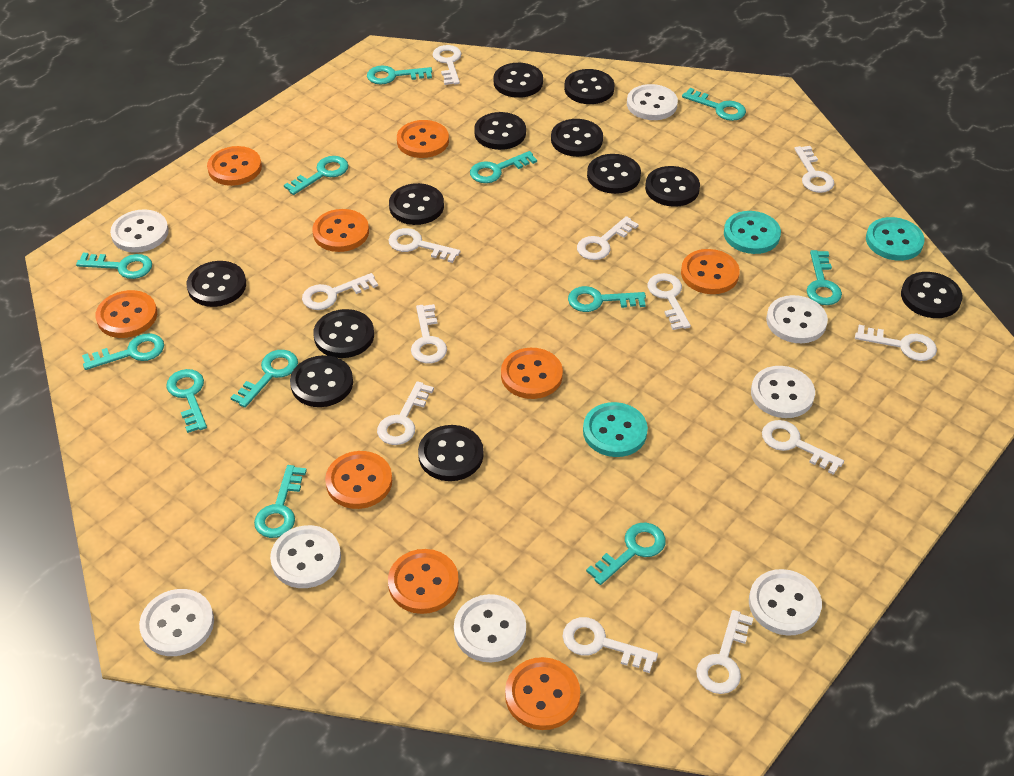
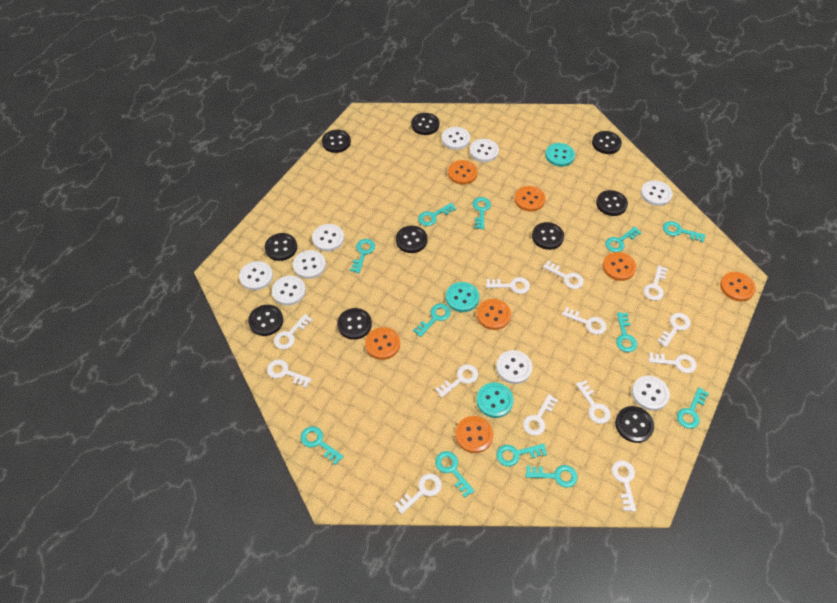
black button: 12 -> 10
orange button: 9 -> 7
white button: 8 -> 9
white key: 12 -> 13

